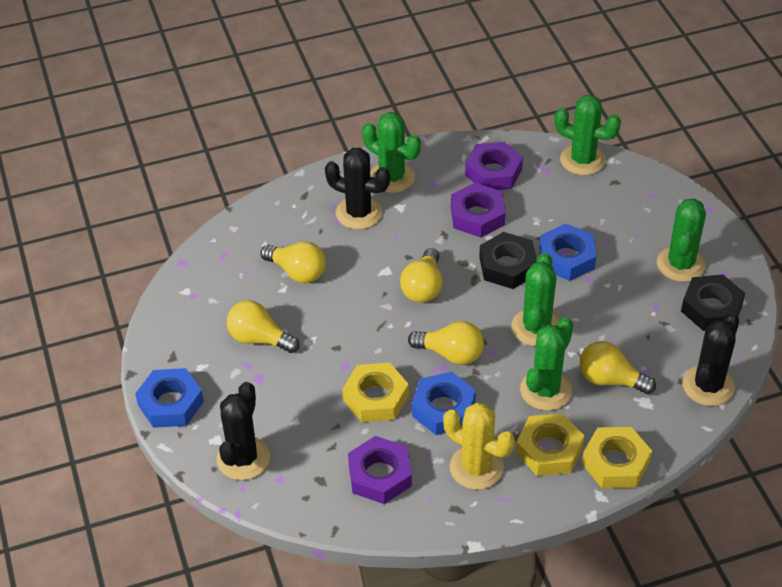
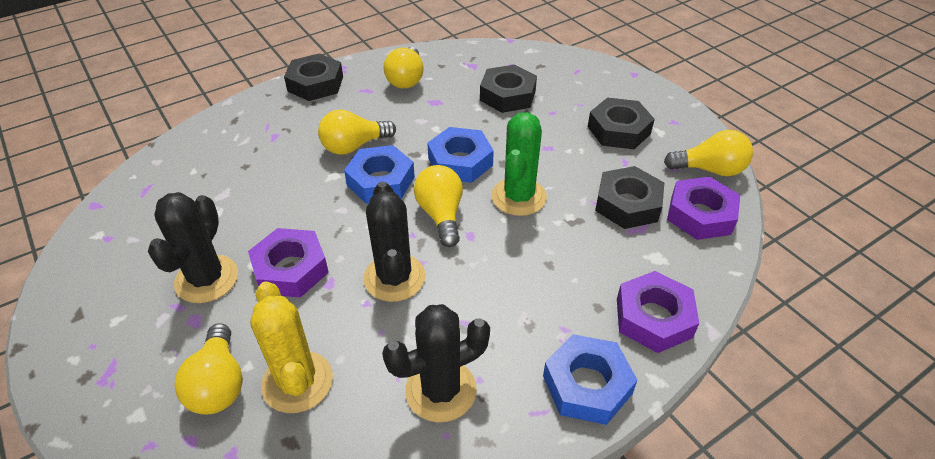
black nut: 2 -> 4
green cactus: 5 -> 1
yellow nut: 3 -> 0

